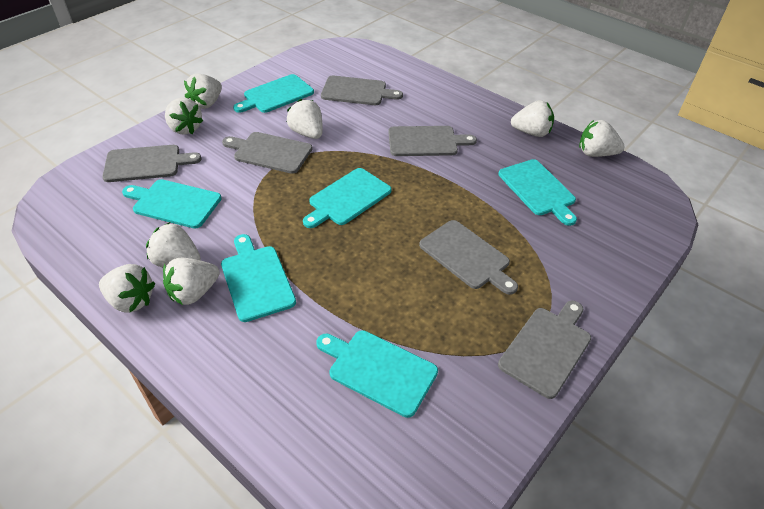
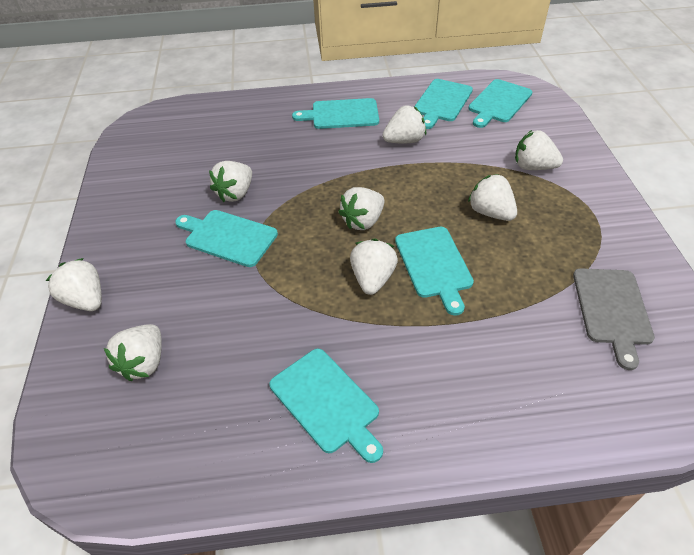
grey cutting board: 6 -> 1

